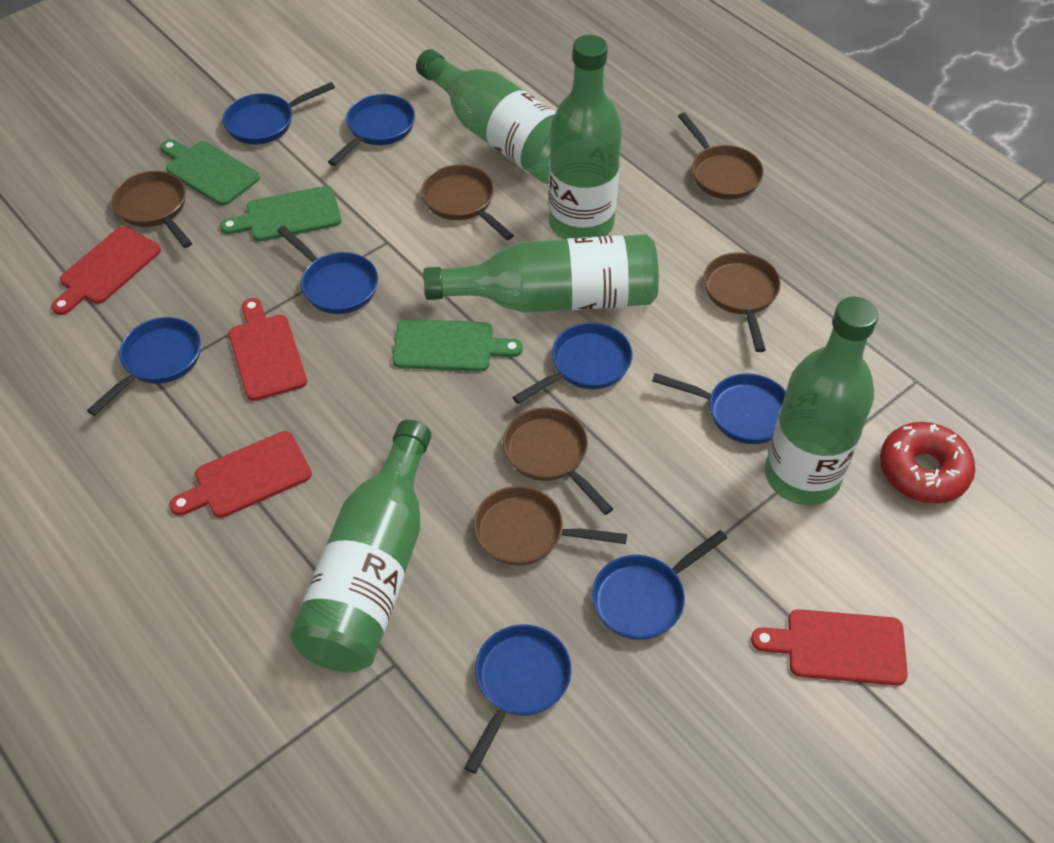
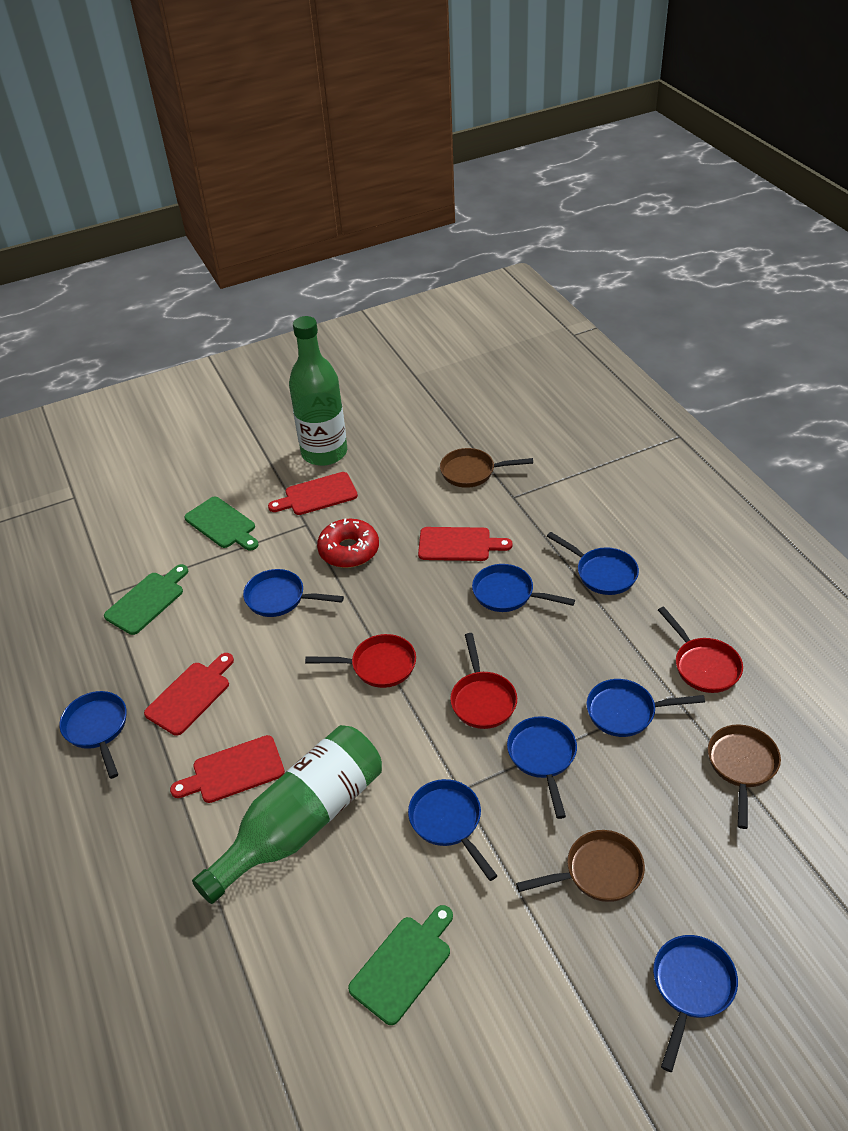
brown pan: 6 -> 3
green bottle: 5 -> 2
red pan: 0 -> 3

